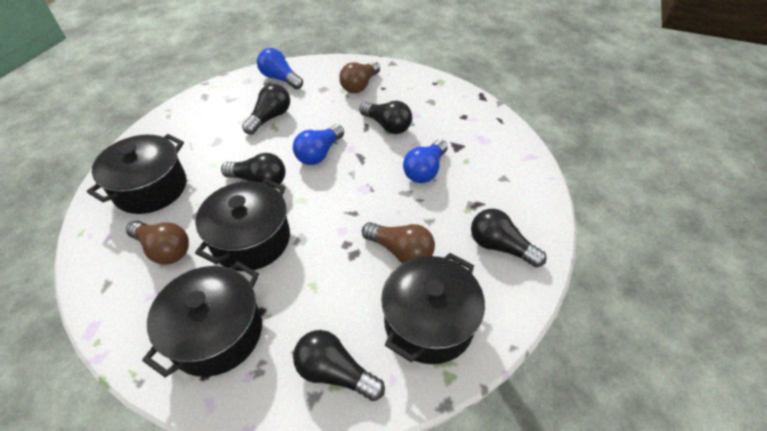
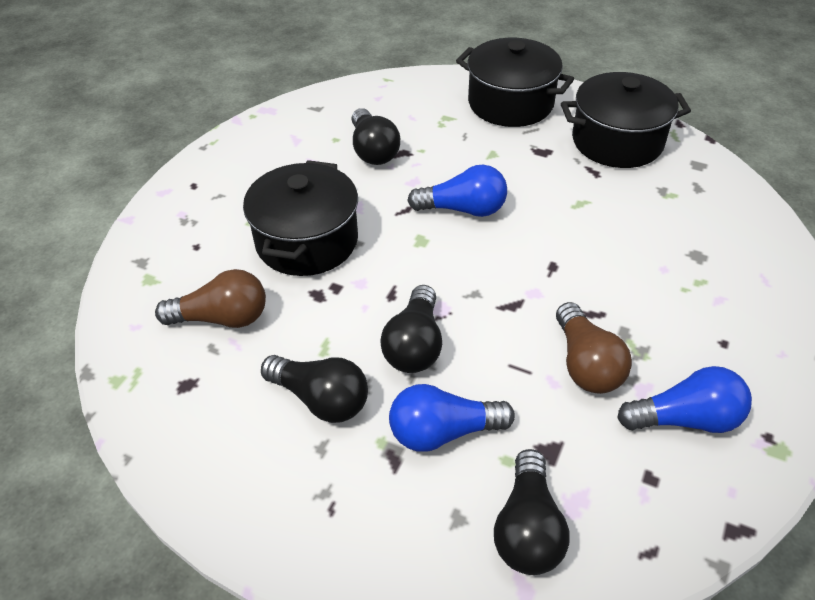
black light bulb: 5 -> 4
black pot: 4 -> 3
brown light bulb: 3 -> 2

